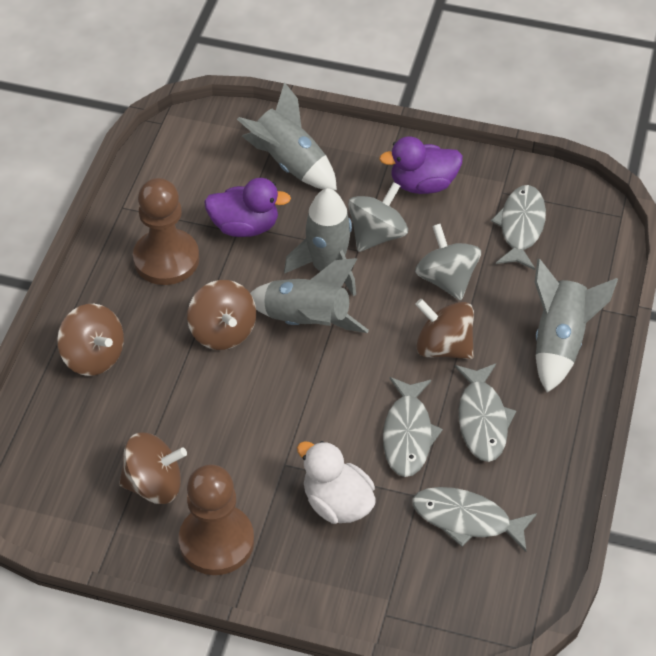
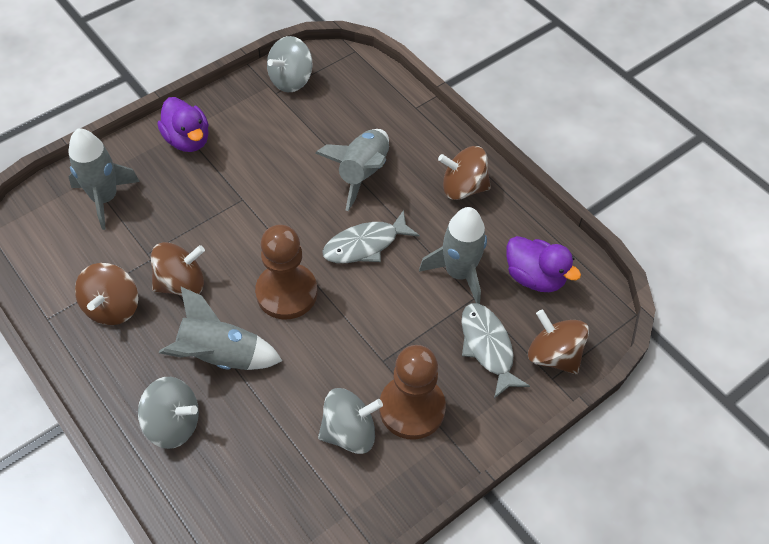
grey fish: 4 -> 2
grey spinning top: 2 -> 3
white duck: 1 -> 0

